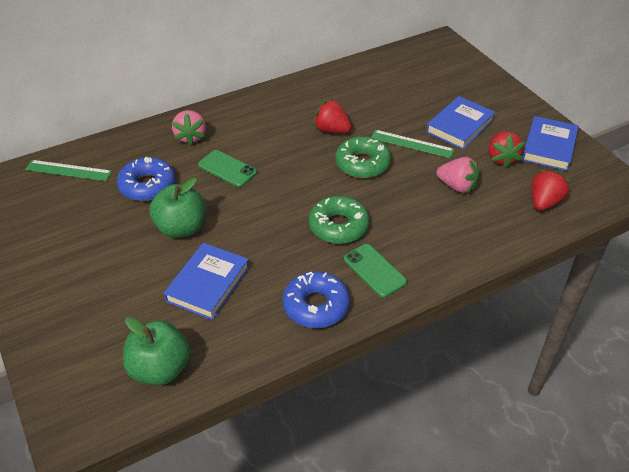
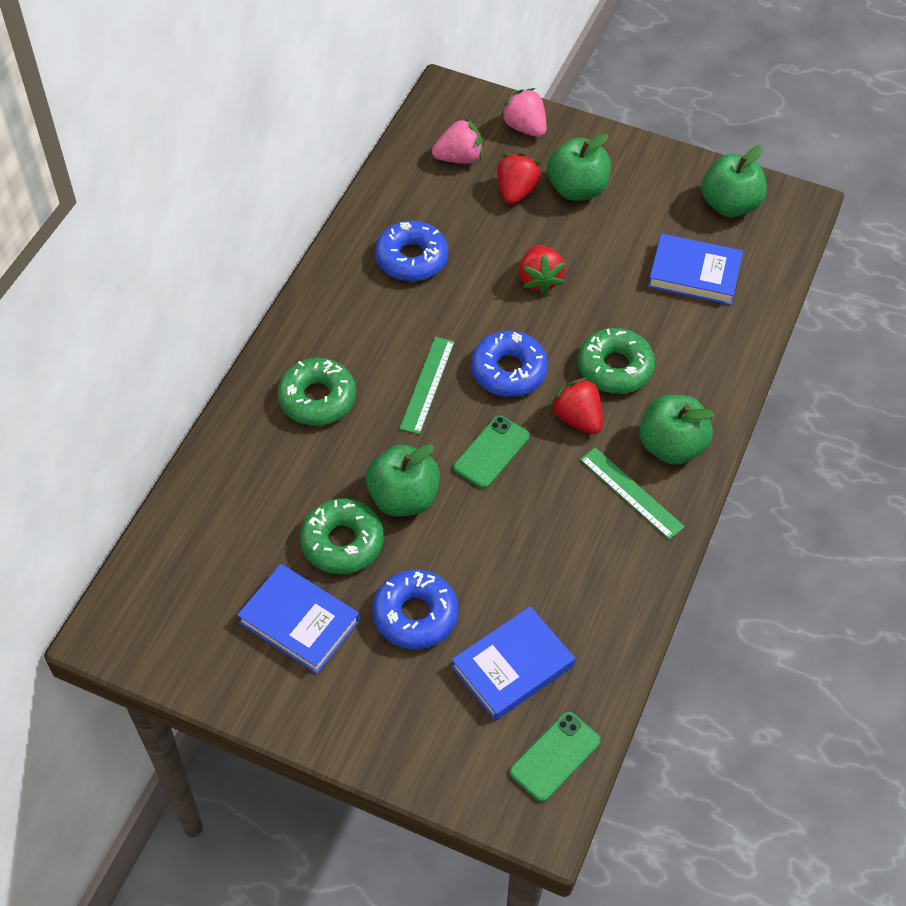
blue donut: 2 -> 3
green apple: 2 -> 4
green donut: 2 -> 3

